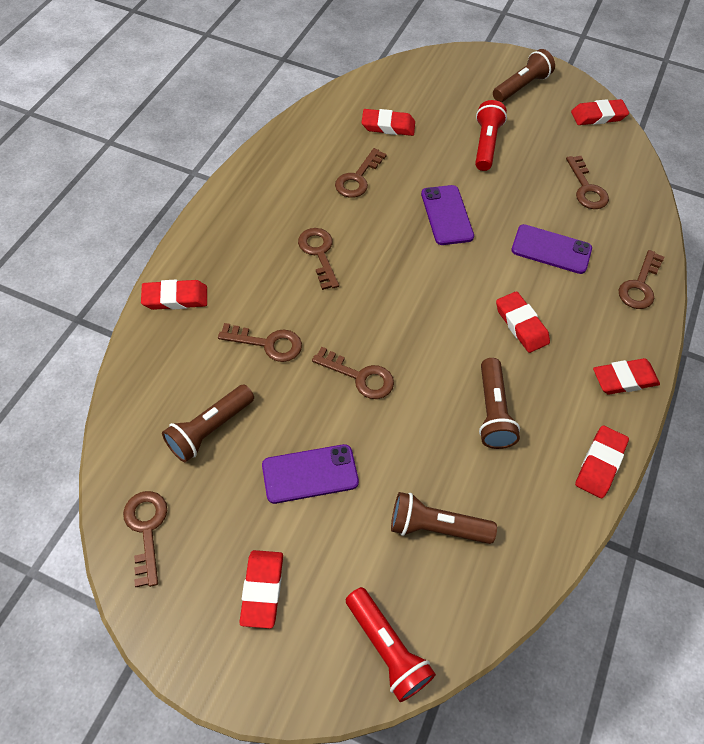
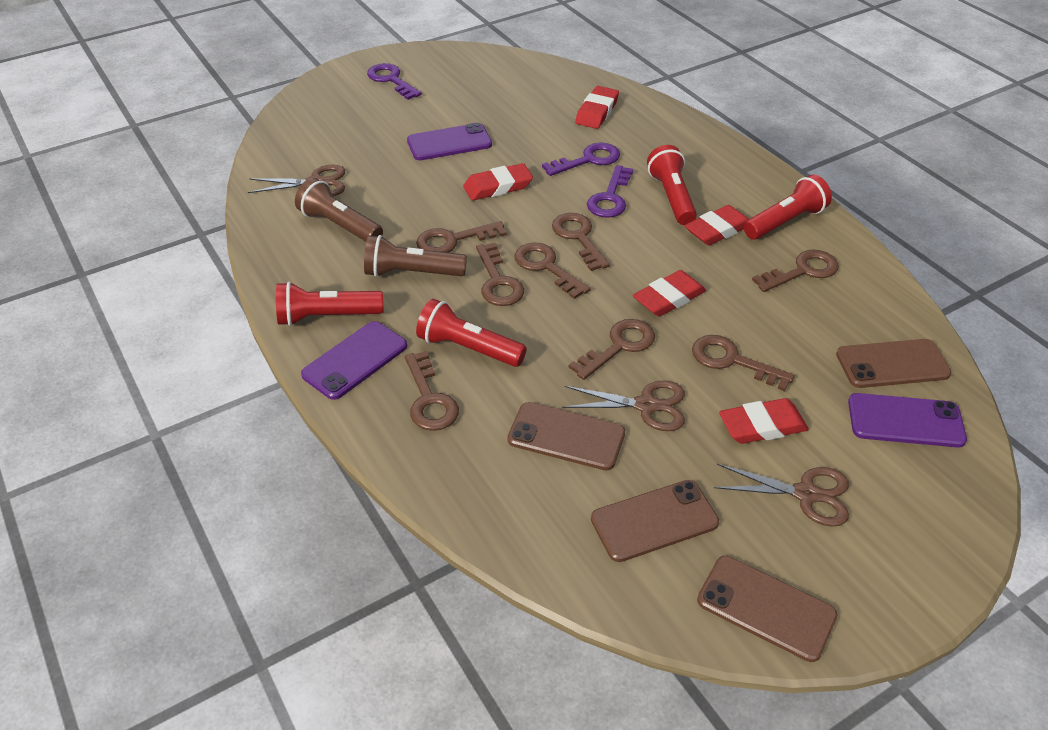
brown flashlight: 4 -> 2
brown key: 7 -> 8
brown phone: 0 -> 4
brown scissors: 0 -> 3
purple key: 0 -> 3
red eraser: 7 -> 5
red flashlight: 2 -> 4

